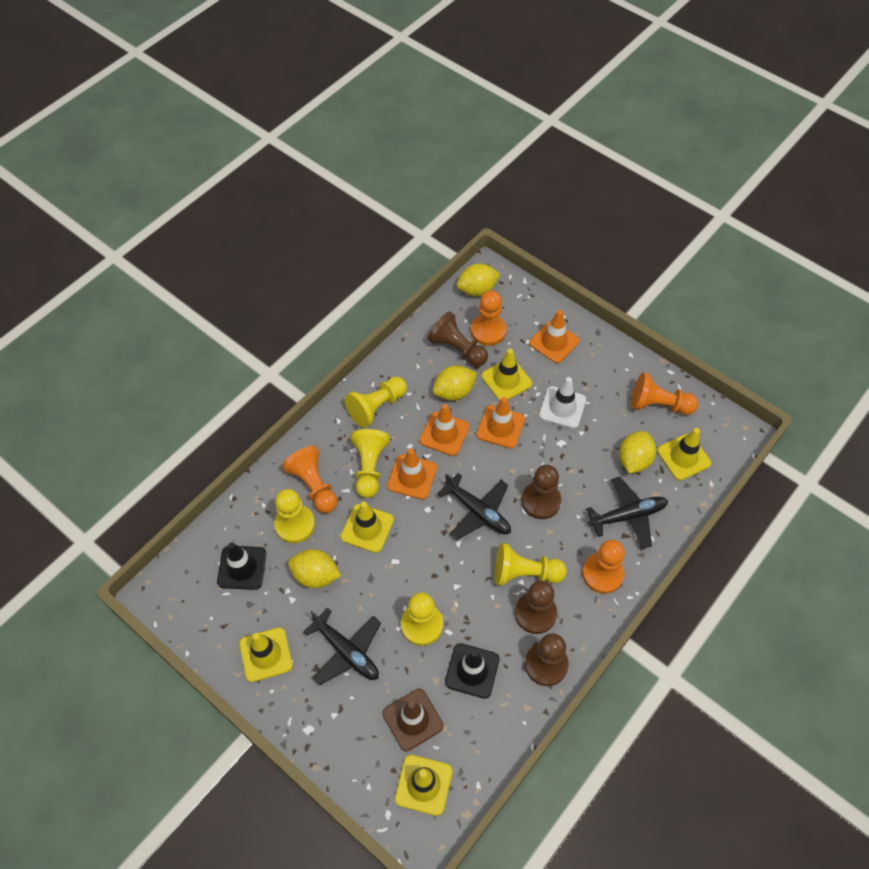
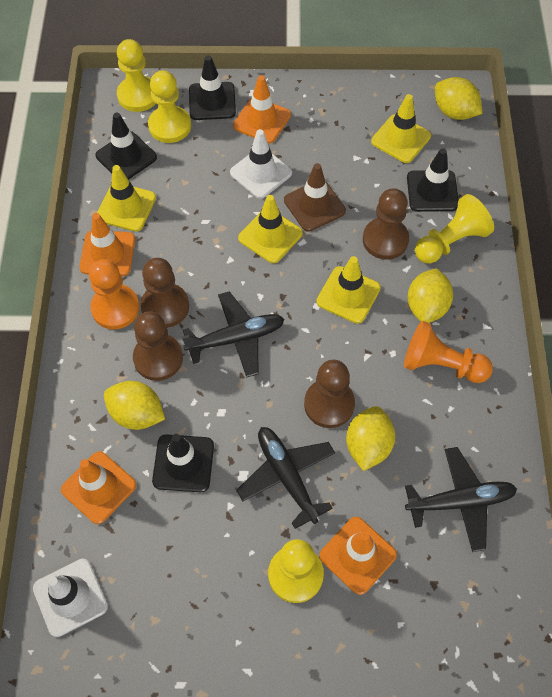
black traffic cone: 2 -> 4
orange pawn: 4 -> 2
white traffic cone: 1 -> 2
yellow pawn: 5 -> 4
yellow traffic cone: 5 -> 4

